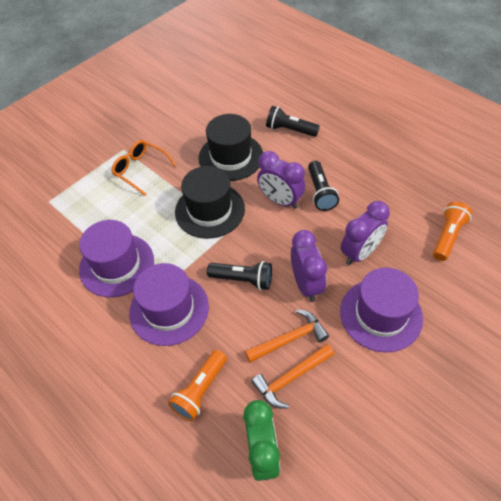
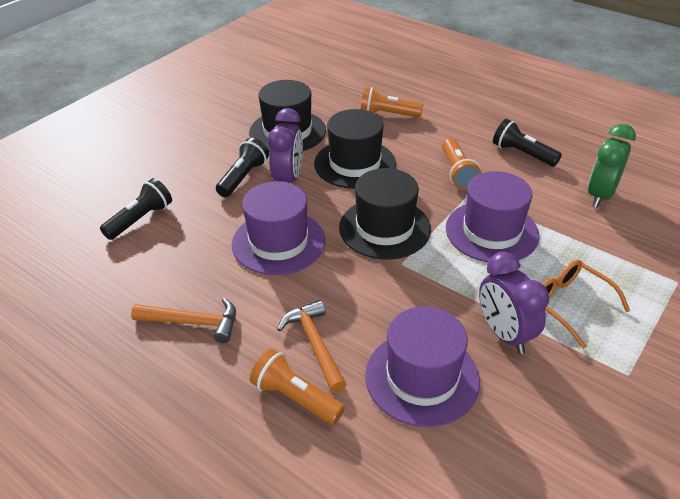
black hat: 2 -> 3
orange flashlight: 2 -> 3
purple clock: 3 -> 2

